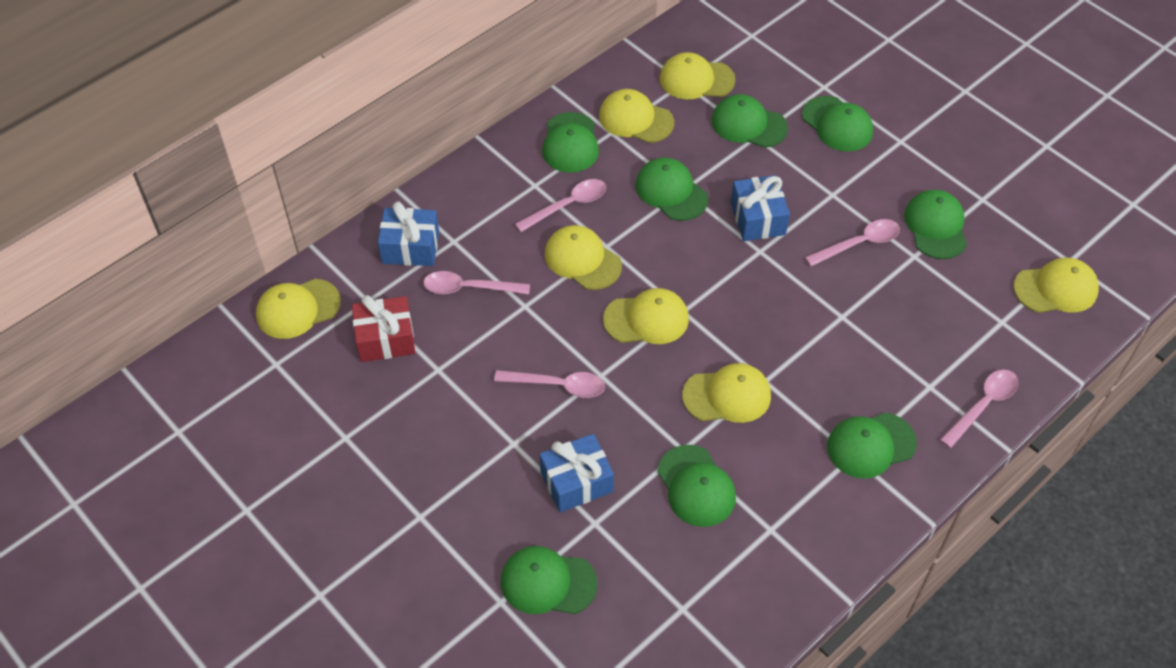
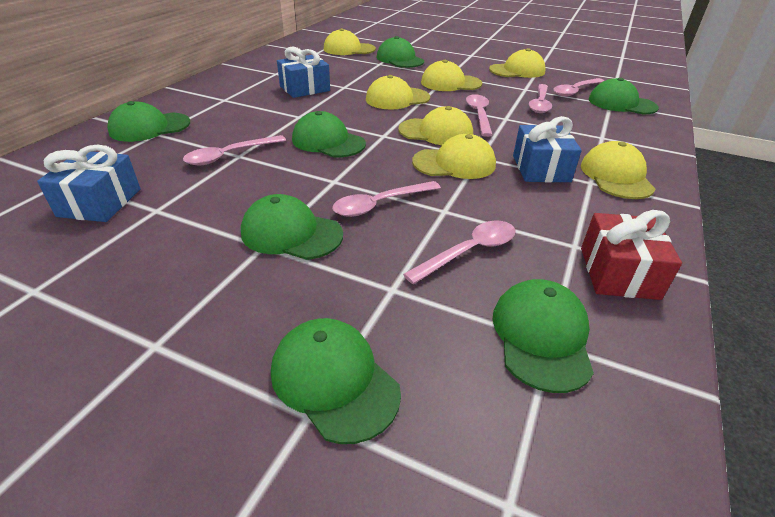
green cap: 8 -> 7
pink spoon: 5 -> 6

